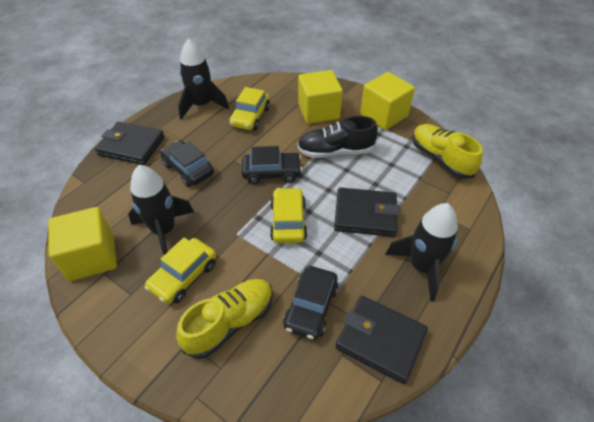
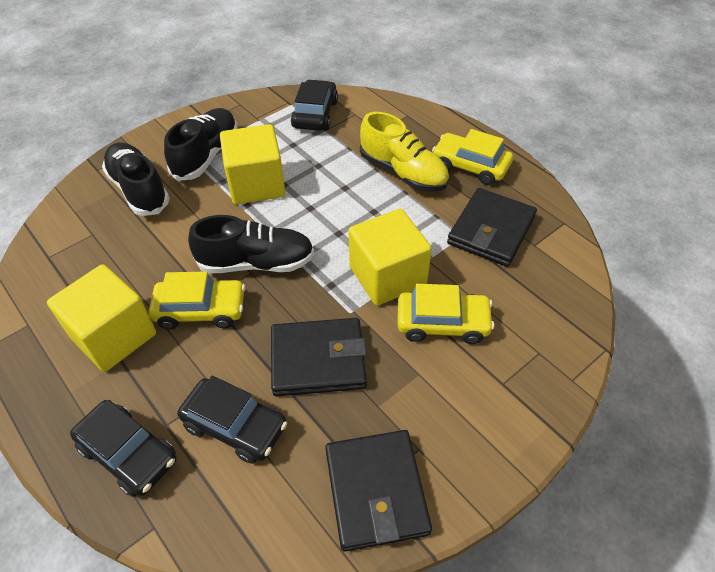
black rocket: 3 -> 0
black shoe: 1 -> 3
yellow shoe: 2 -> 1

